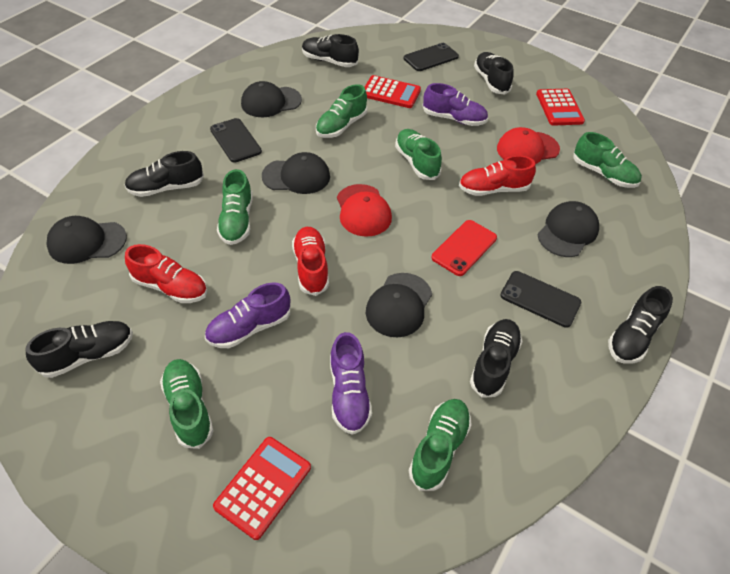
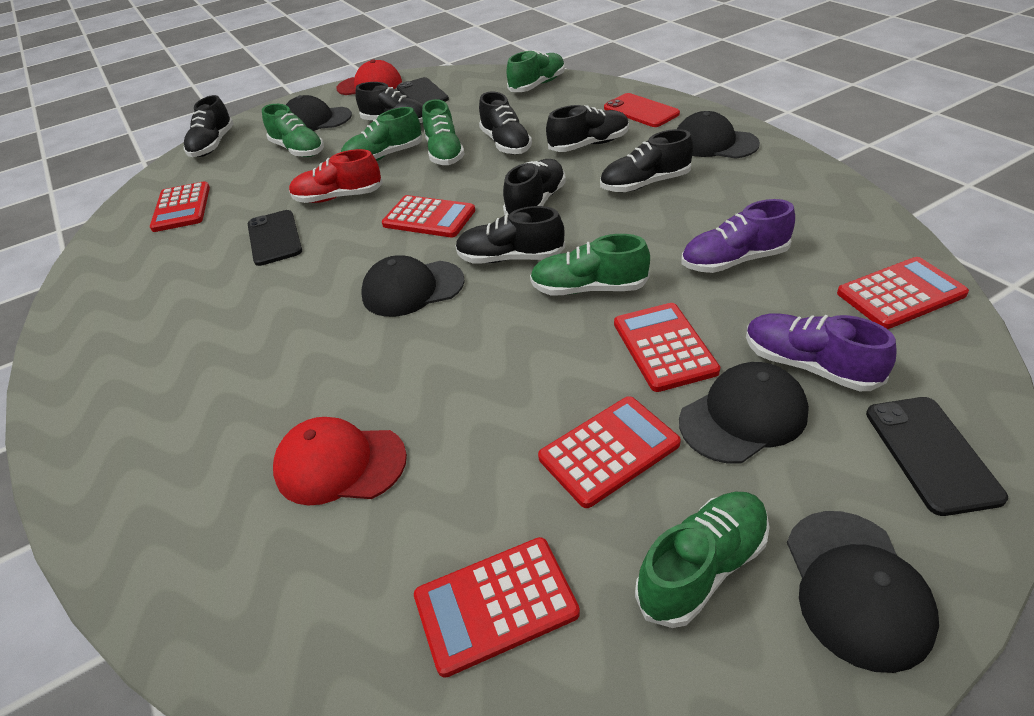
black shoe: 6 -> 7
purple shoe: 3 -> 2
red calculator: 3 -> 6
red shoe: 3 -> 1

